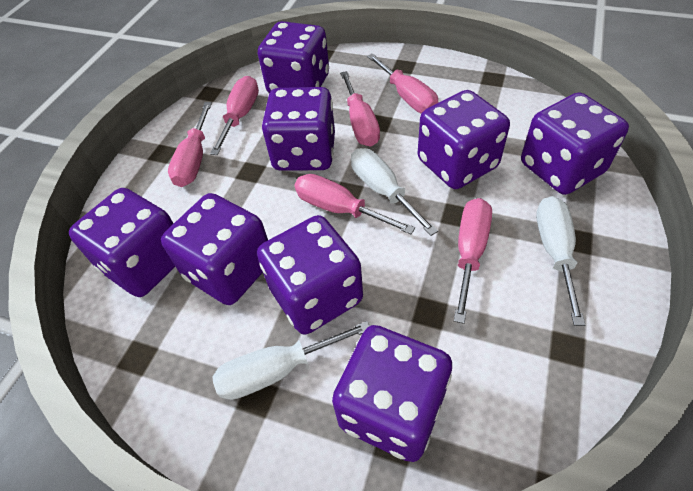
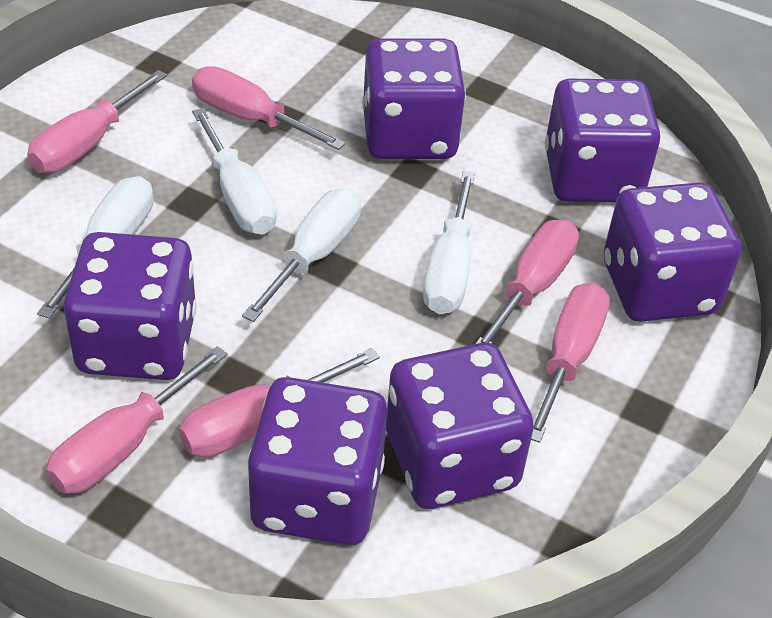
purple dice: 8 -> 6
white screwdriver: 3 -> 4

